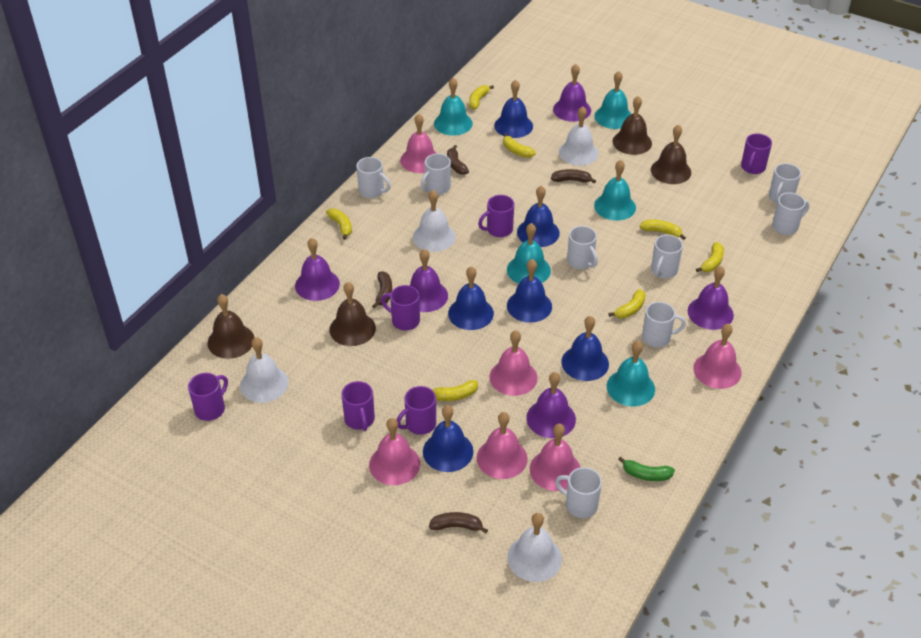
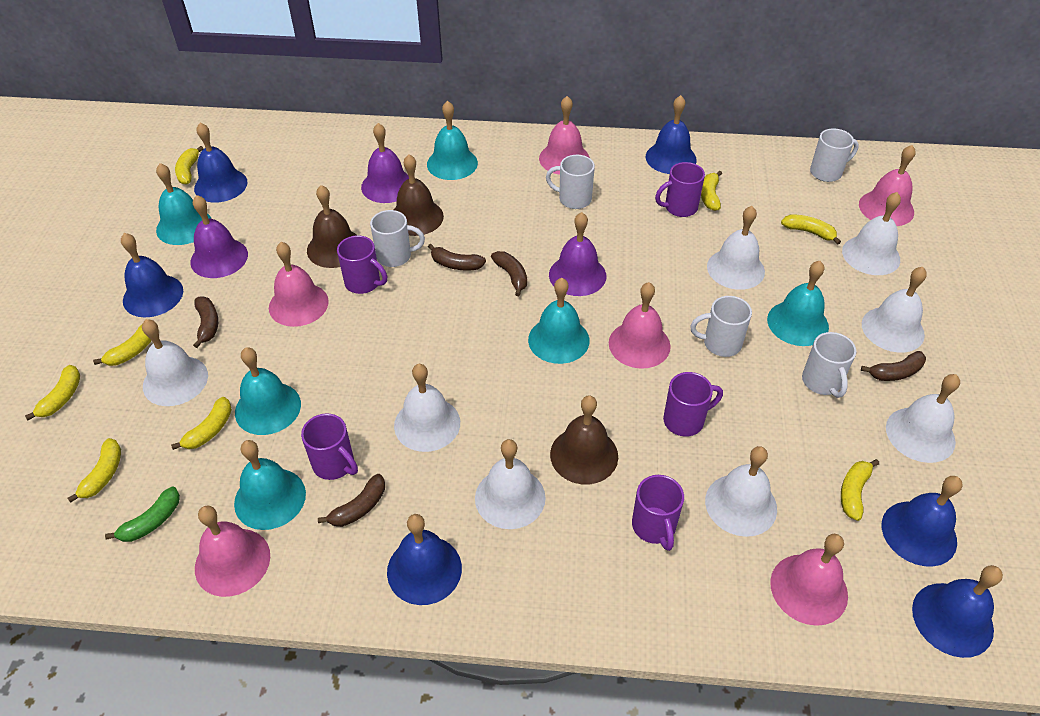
brown banana: 4 -> 5
brown bell: 4 -> 3
purple bell: 5 -> 3
purple mug: 6 -> 5
turquoise bell: 5 -> 6
white bell: 4 -> 8
white mug: 8 -> 5
yellow banana: 7 -> 8

